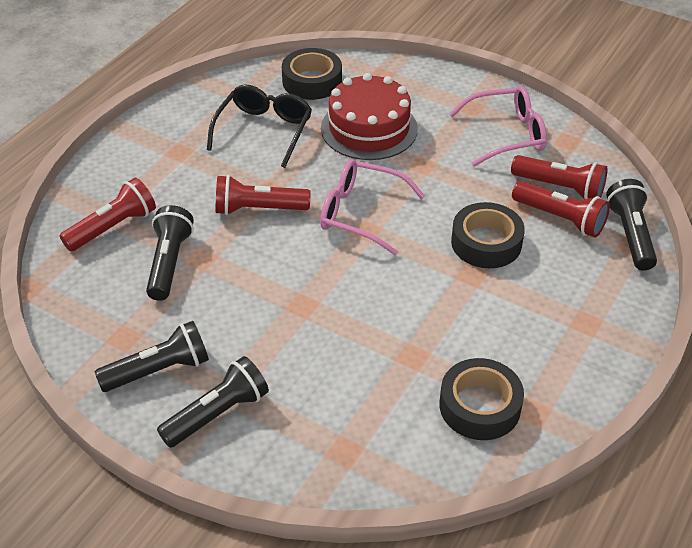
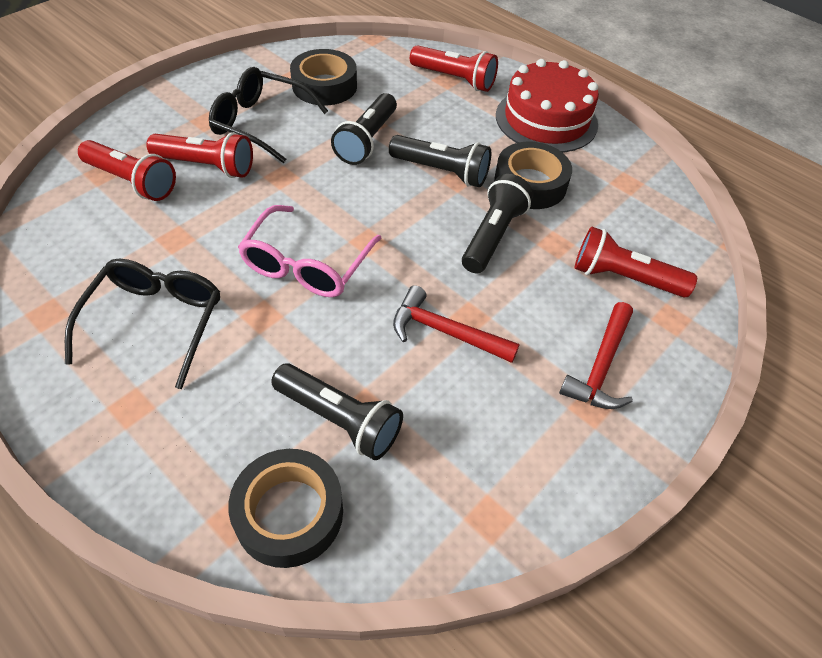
black glasses: 1 -> 2
pink glasses: 2 -> 1
red hammer: 0 -> 2

